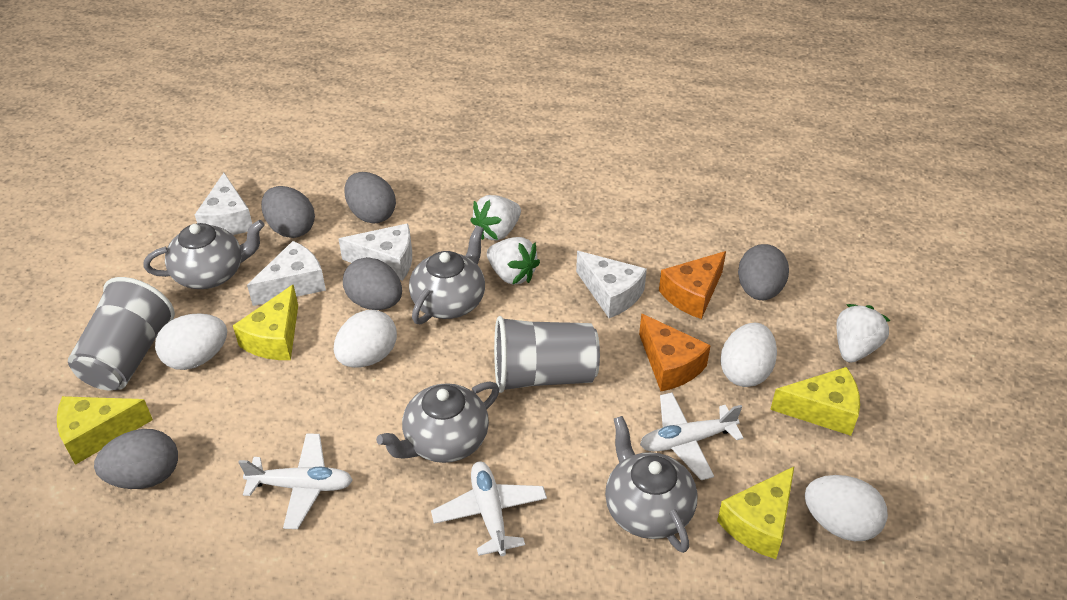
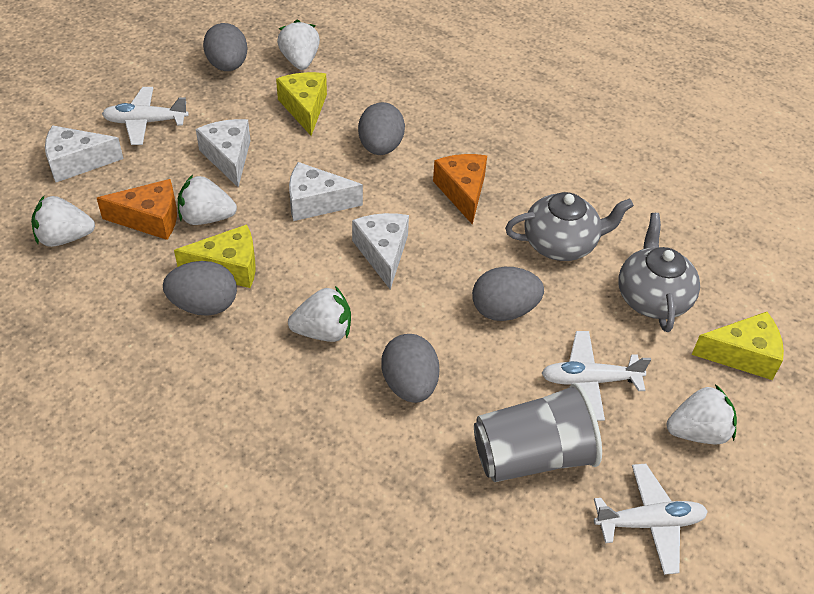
grey cup: 2 -> 1
grey teapot: 4 -> 2
white egg: 4 -> 0
white strawberry: 3 -> 5
yellow cheese: 4 -> 3

